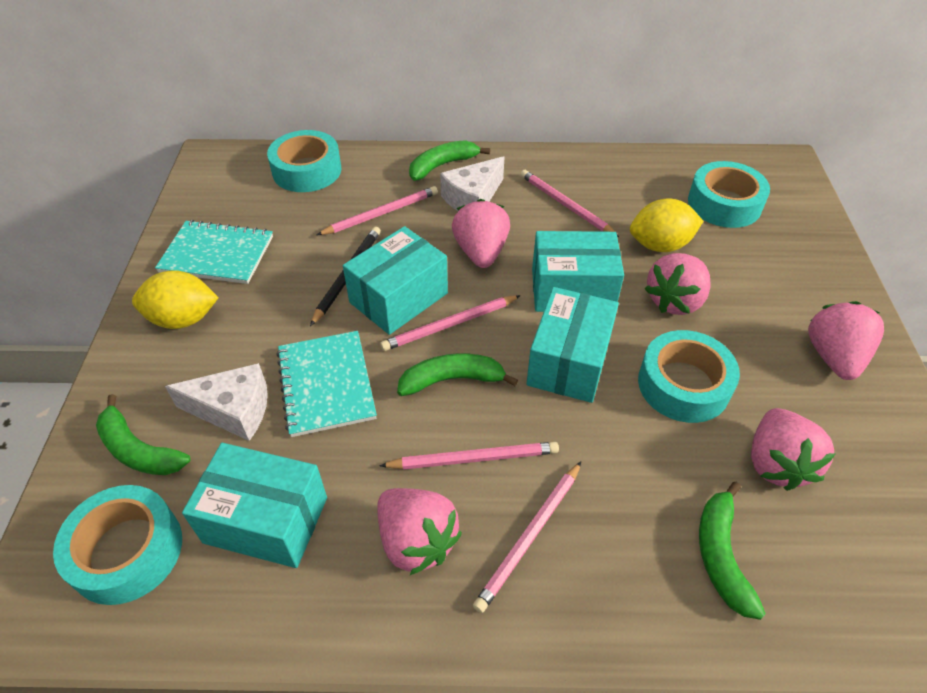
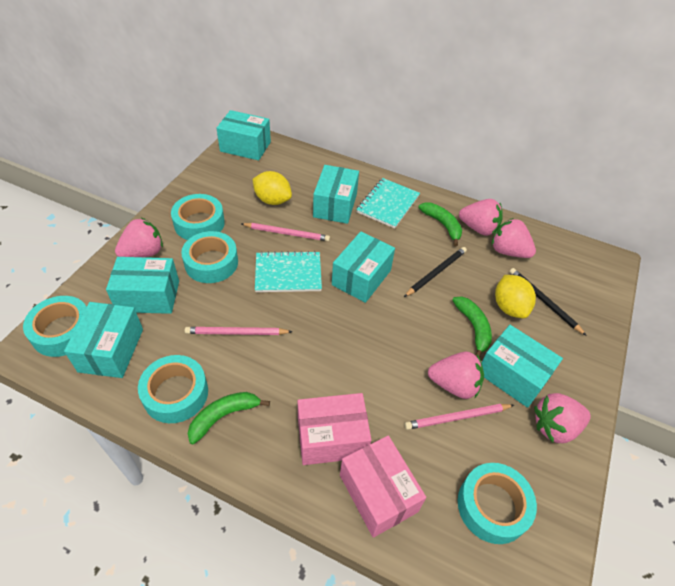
black pencil: 1 -> 2
green banana: 4 -> 3
pink box: 0 -> 2
pink pencil: 5 -> 3
turquoise box: 4 -> 6
turquoise tape: 4 -> 5
white cheese: 2 -> 0

